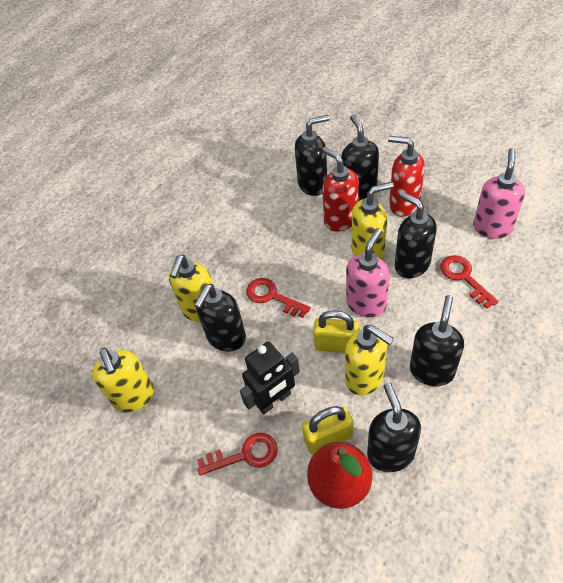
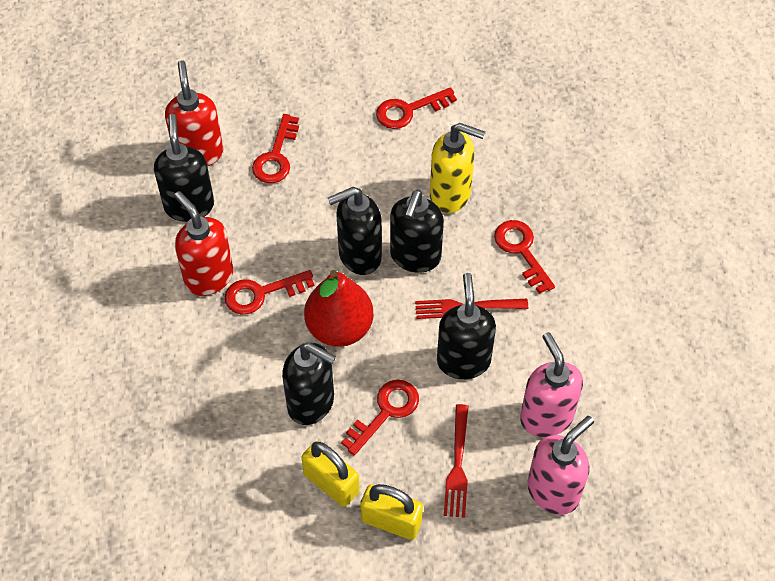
black robot: 1 -> 0
black soap dispenser: 6 -> 5
red fork: 0 -> 2
red key: 3 -> 5
yellow soap dispenser: 4 -> 1

